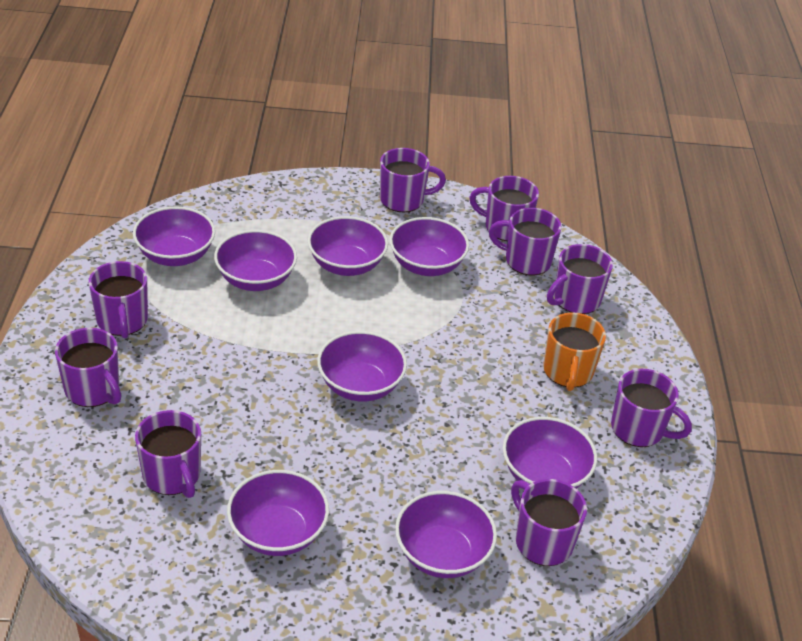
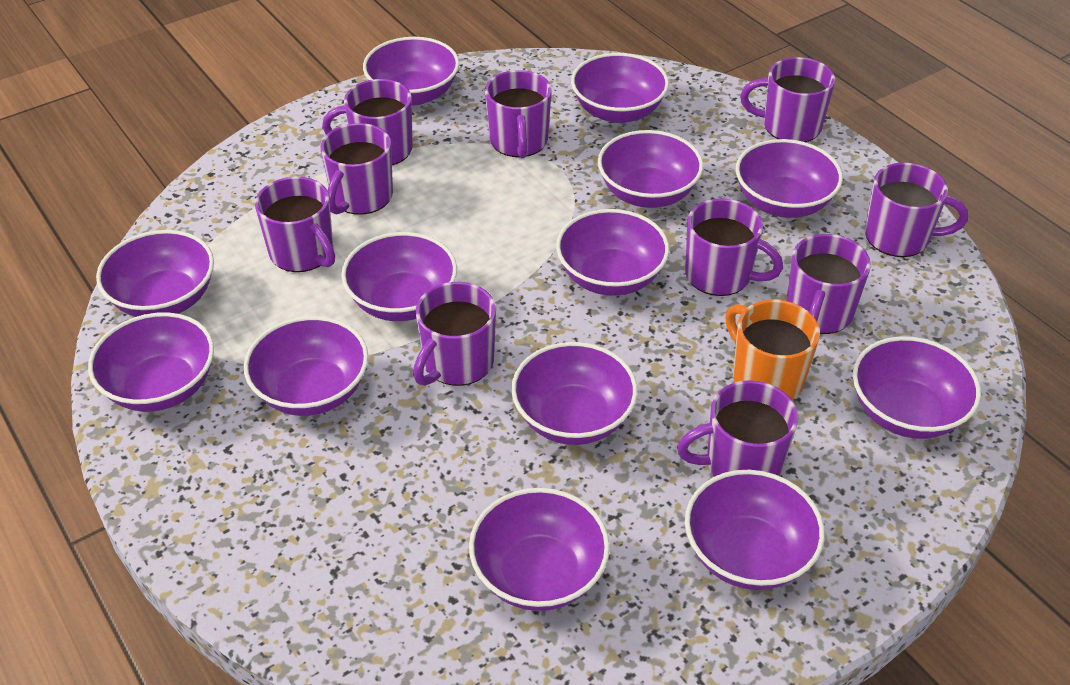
purple bowl: 8 -> 13
purple mug: 9 -> 10

